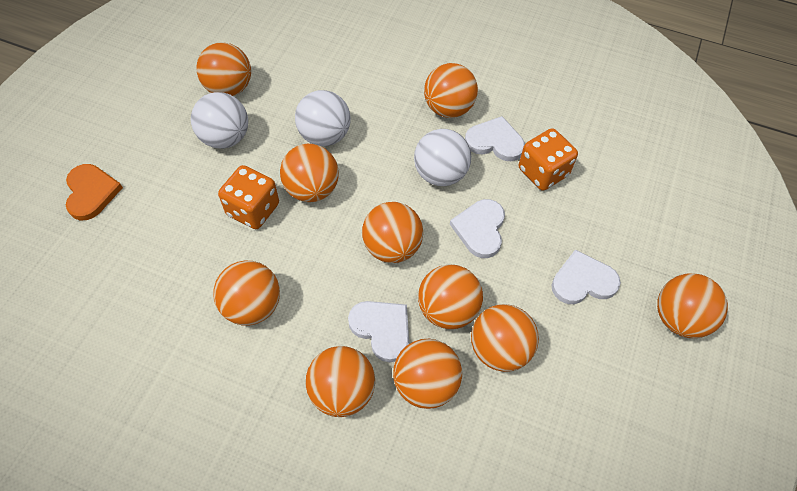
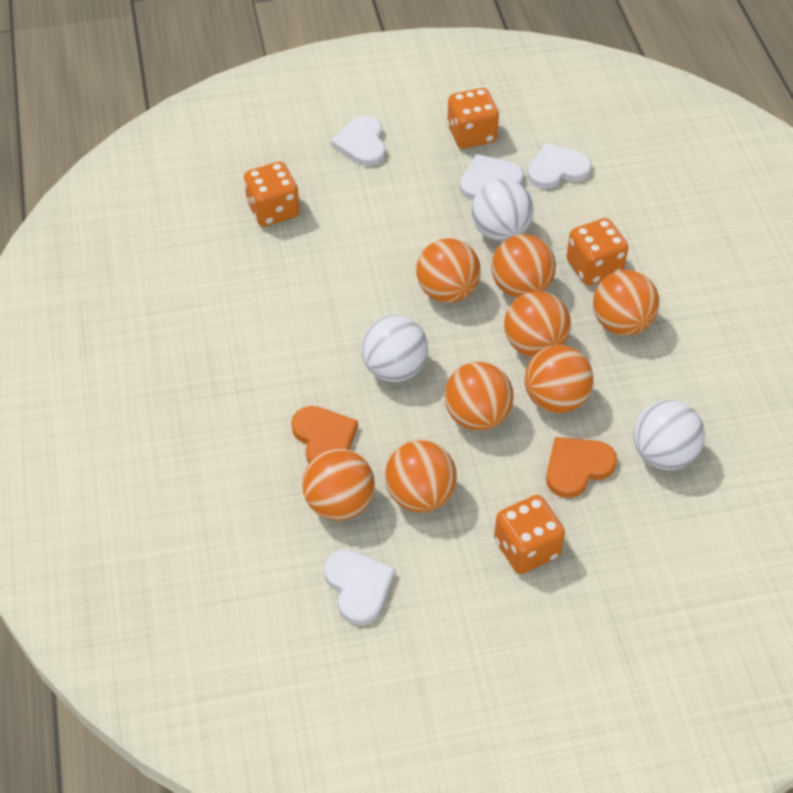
orange ball: 10 -> 8
orange dice: 2 -> 4
orange heart: 1 -> 2

